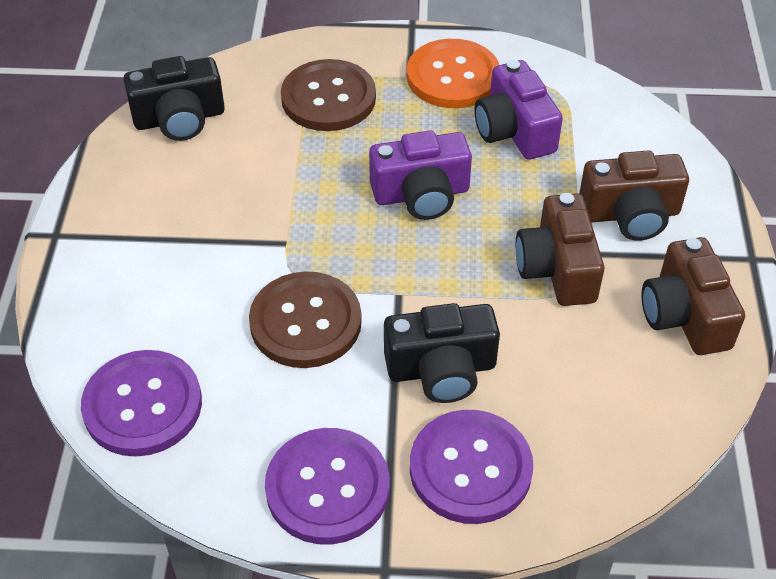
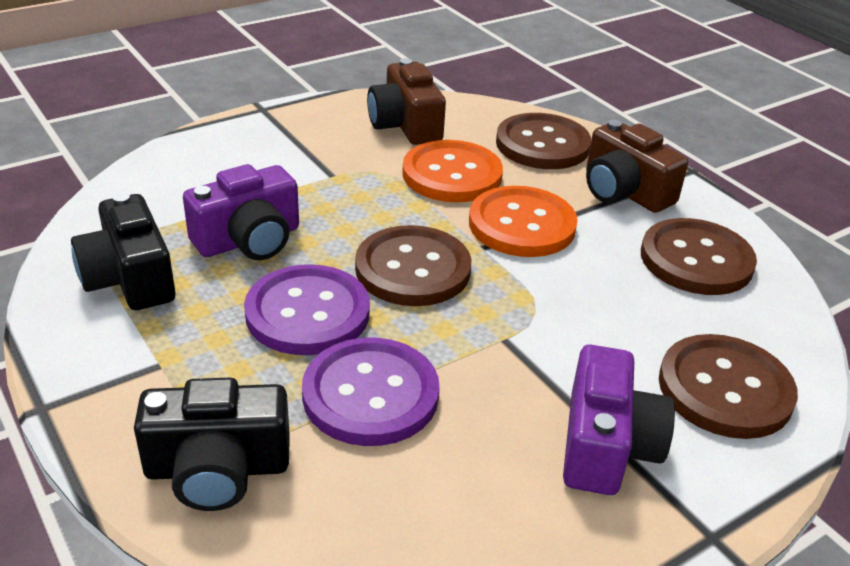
brown button: 2 -> 4
brown camera: 3 -> 2
orange button: 1 -> 2
purple button: 3 -> 2

